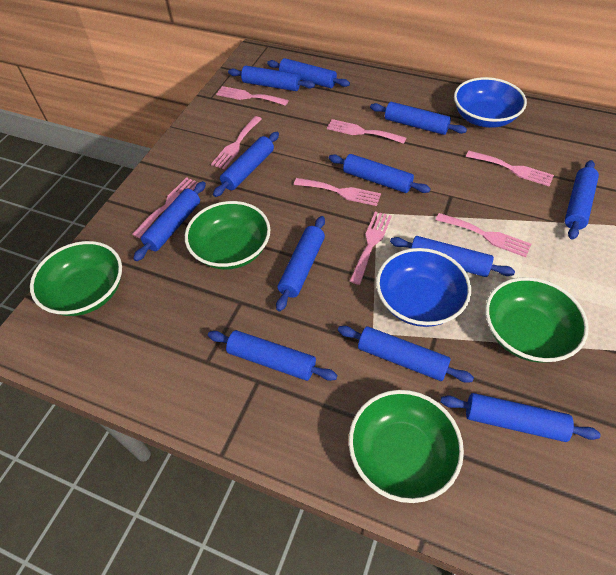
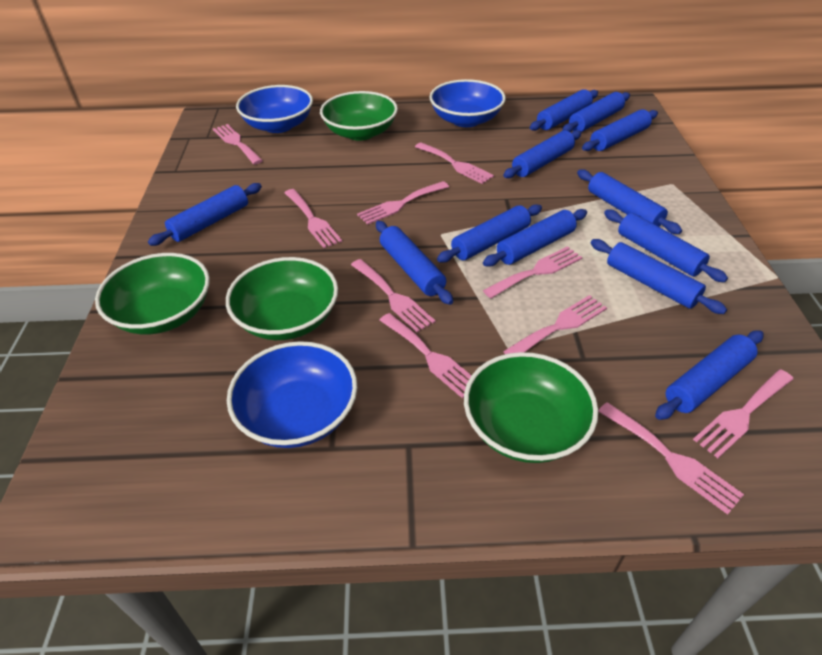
blue bowl: 2 -> 3
pink fork: 8 -> 10

